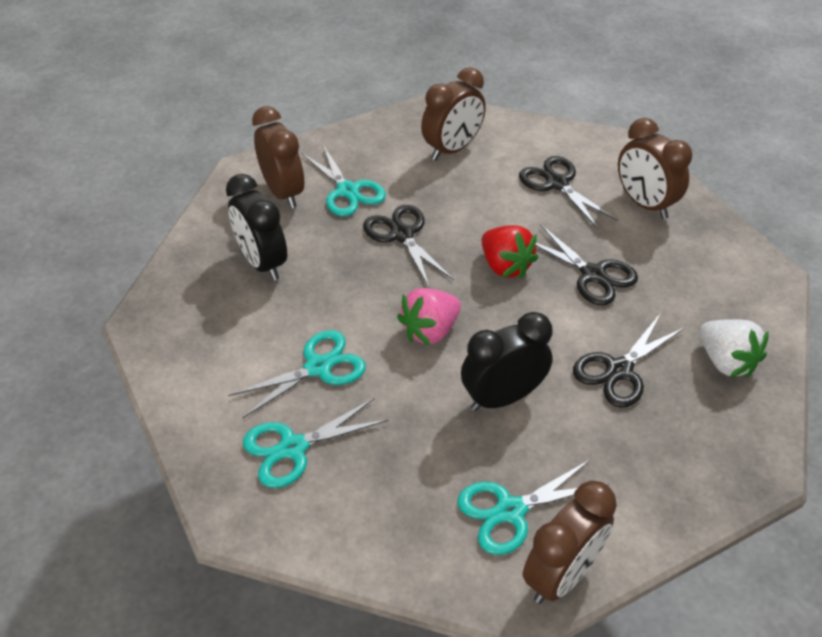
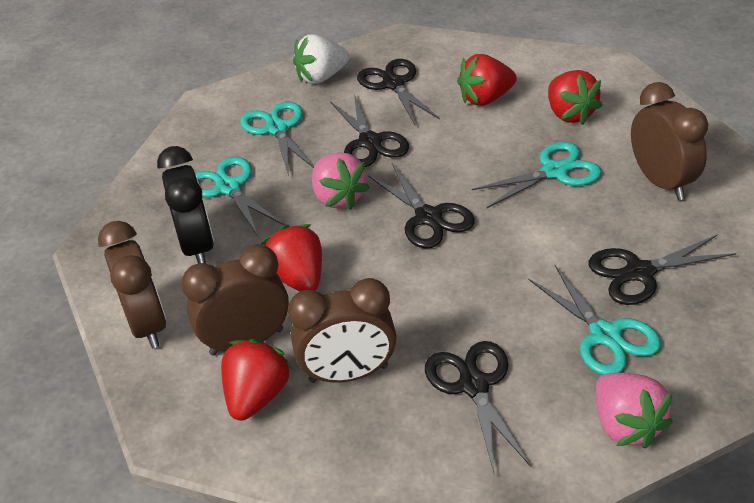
black clock: 2 -> 1
black scissors: 4 -> 5
pink strawberry: 1 -> 2
red strawberry: 1 -> 4

